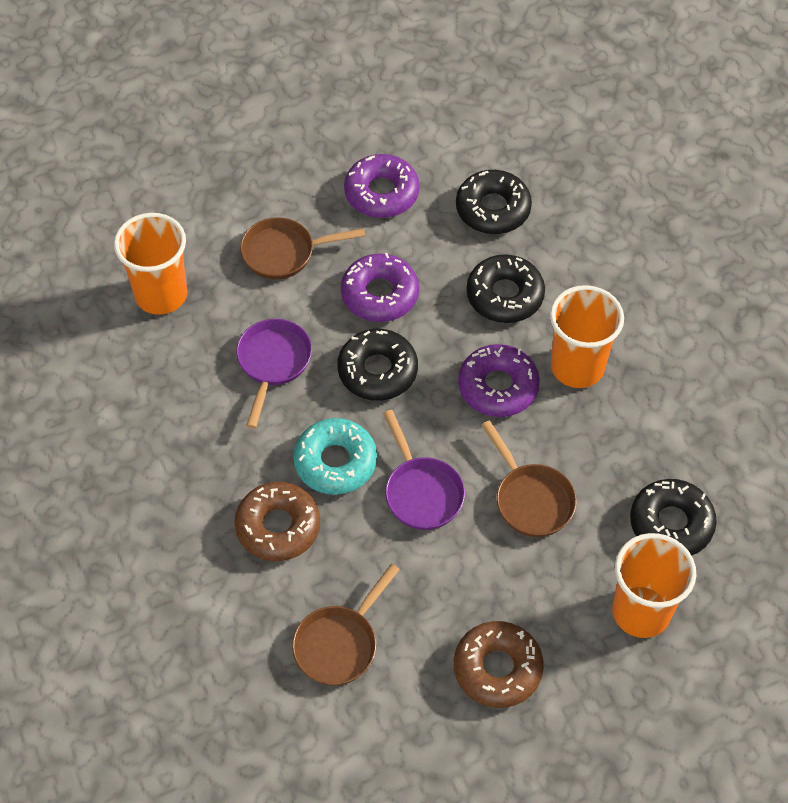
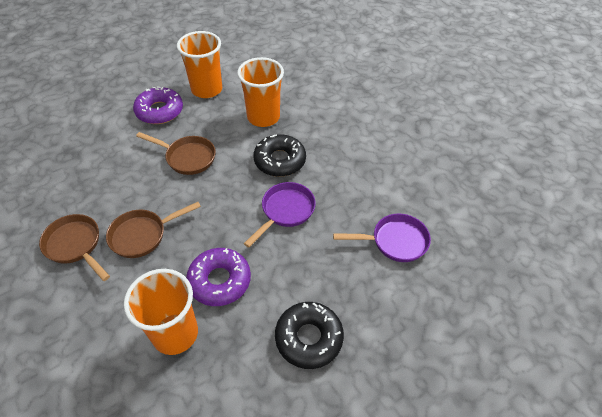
black donut: 4 -> 2
brown donut: 2 -> 0
purple donut: 3 -> 2
turquoise donut: 1 -> 0

